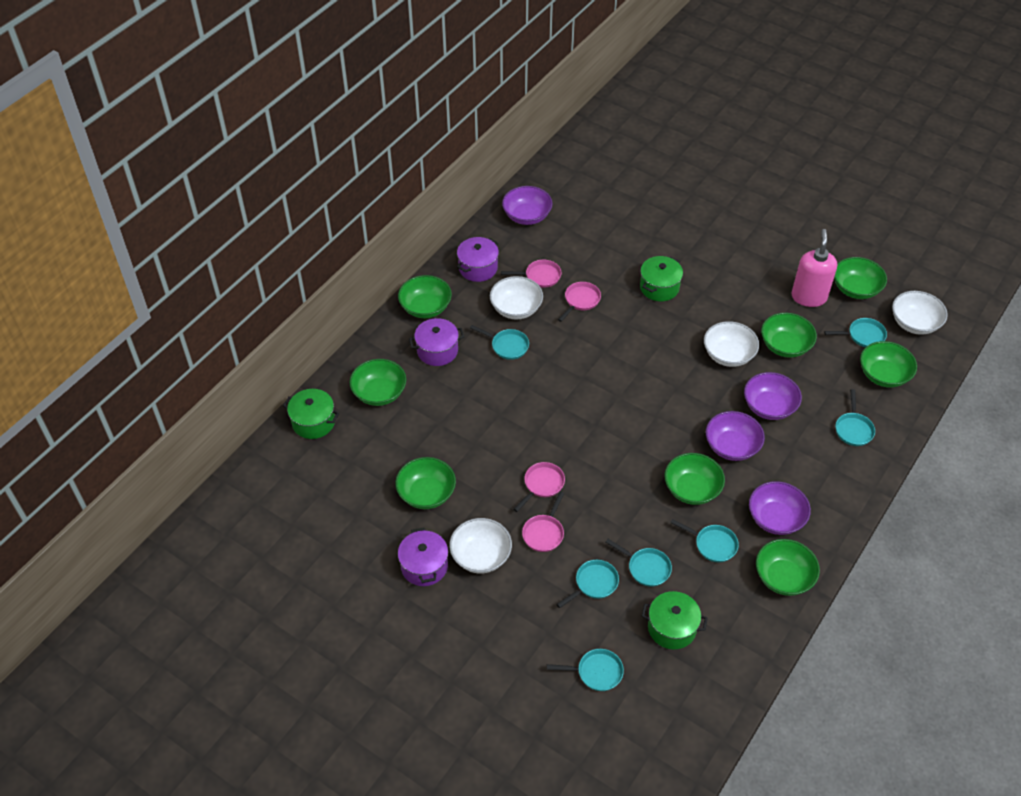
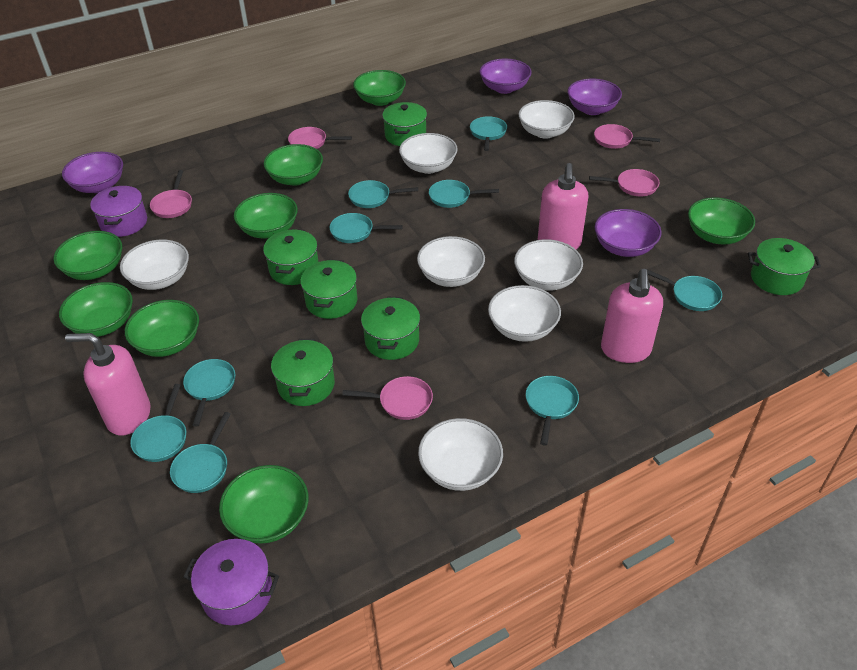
green pot: 3 -> 6
pink pan: 4 -> 5
pink soap dispenser: 1 -> 3
purple pot: 3 -> 2
turquoise pan: 7 -> 9
white bowl: 4 -> 7

